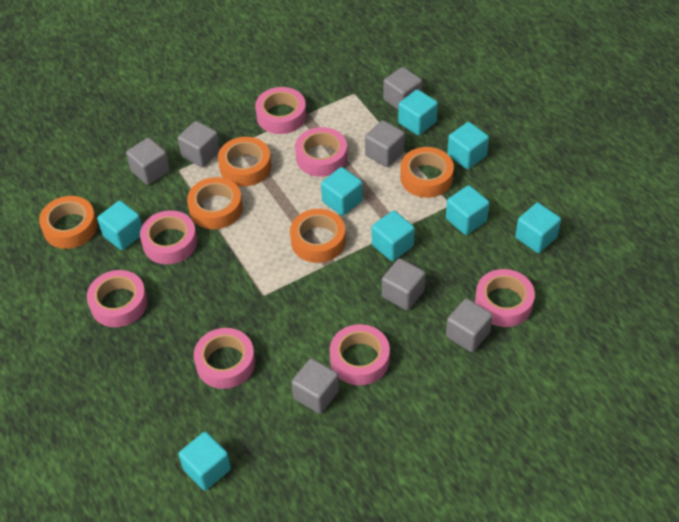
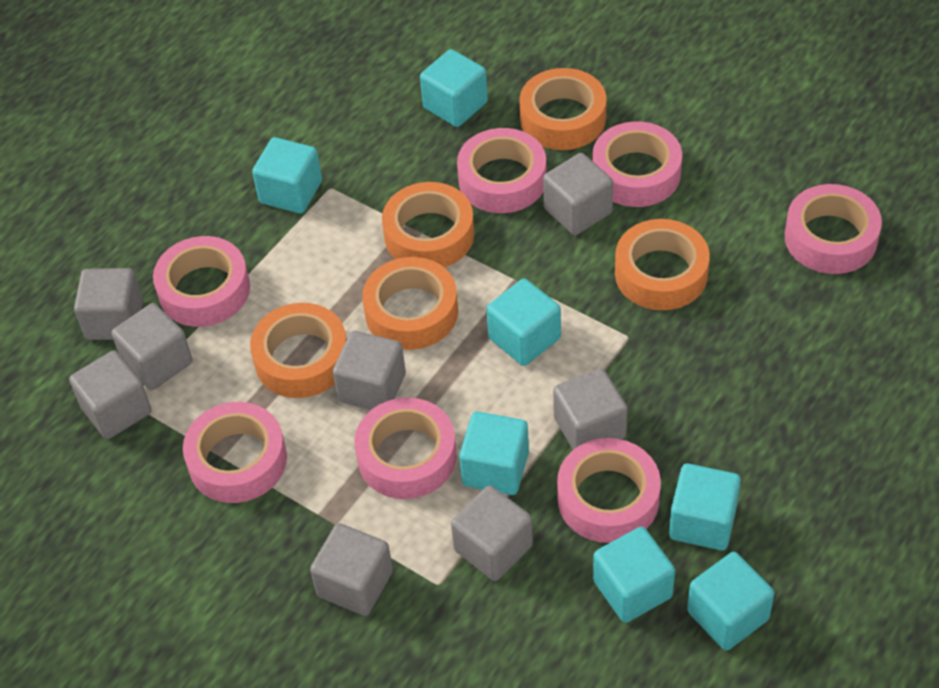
grey cube: 7 -> 8
turquoise cube: 8 -> 7

